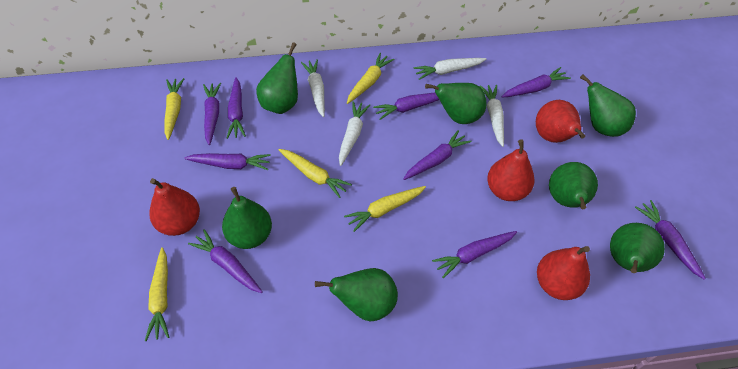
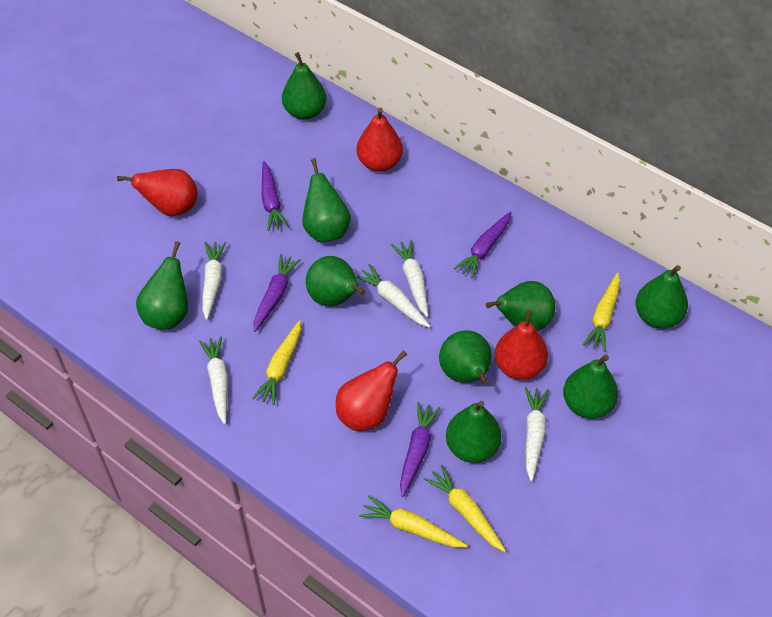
green pear: 7 -> 9
purple carrot: 9 -> 4
white carrot: 4 -> 5
yellow carrot: 5 -> 4

